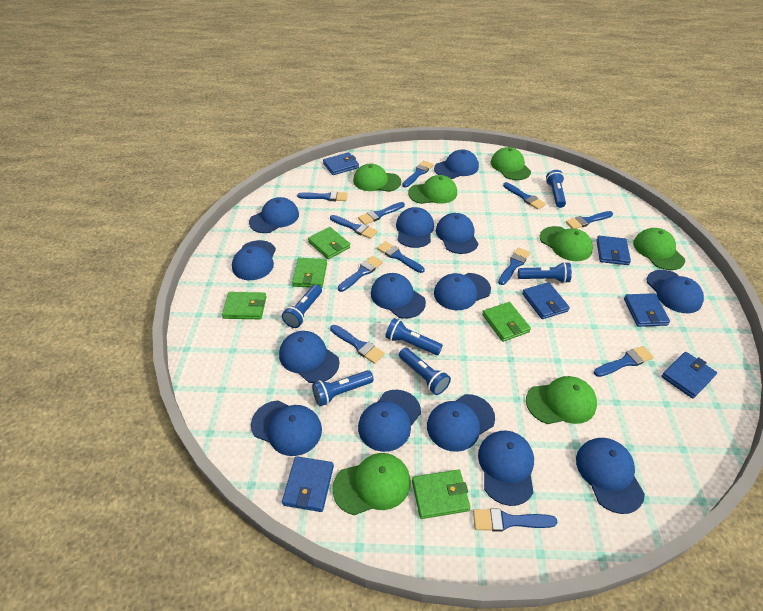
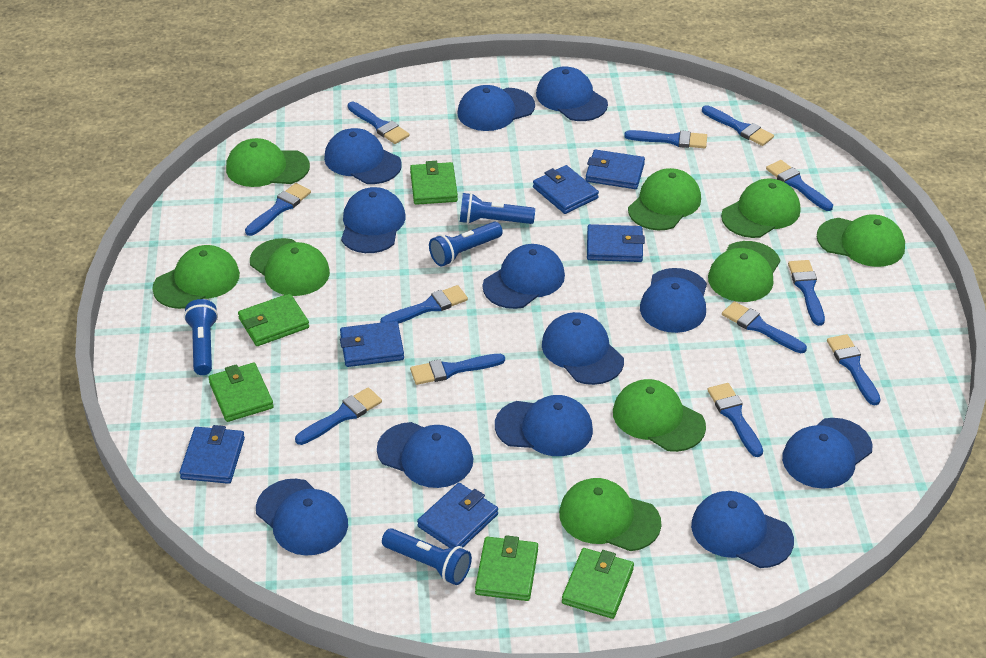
blue cap: 14 -> 12
blue flashlight: 6 -> 4
green cap: 7 -> 9

